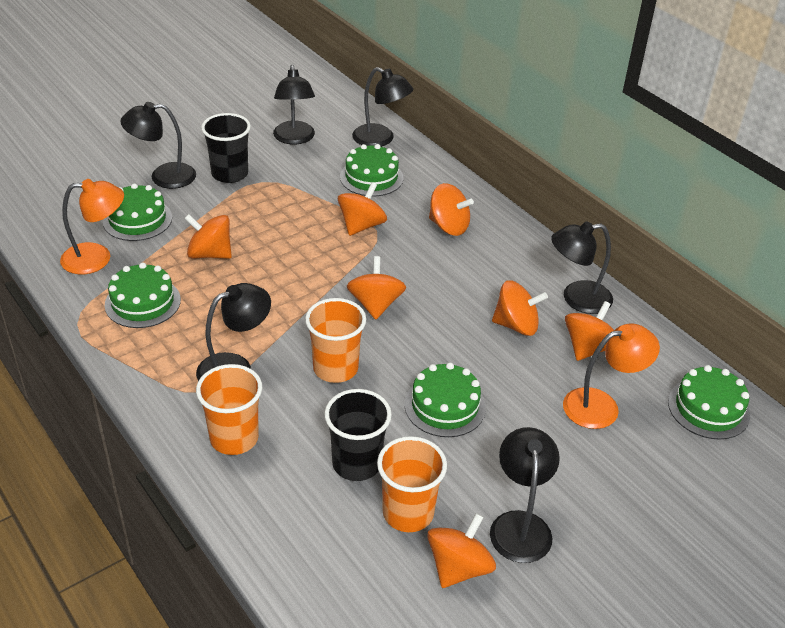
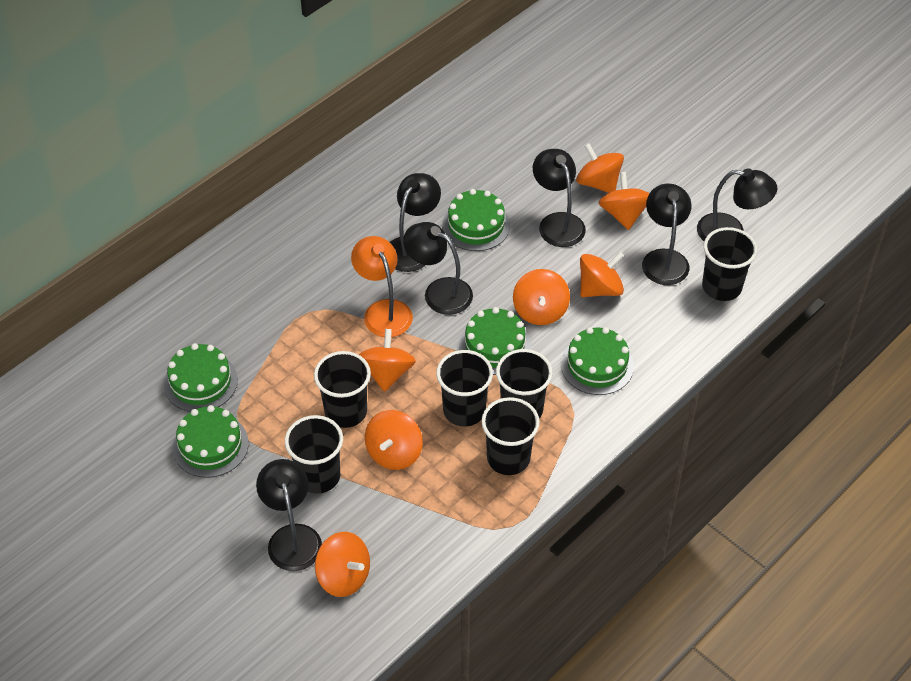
black cup: 2 -> 6
orange cup: 3 -> 0
orange lamp: 2 -> 1

